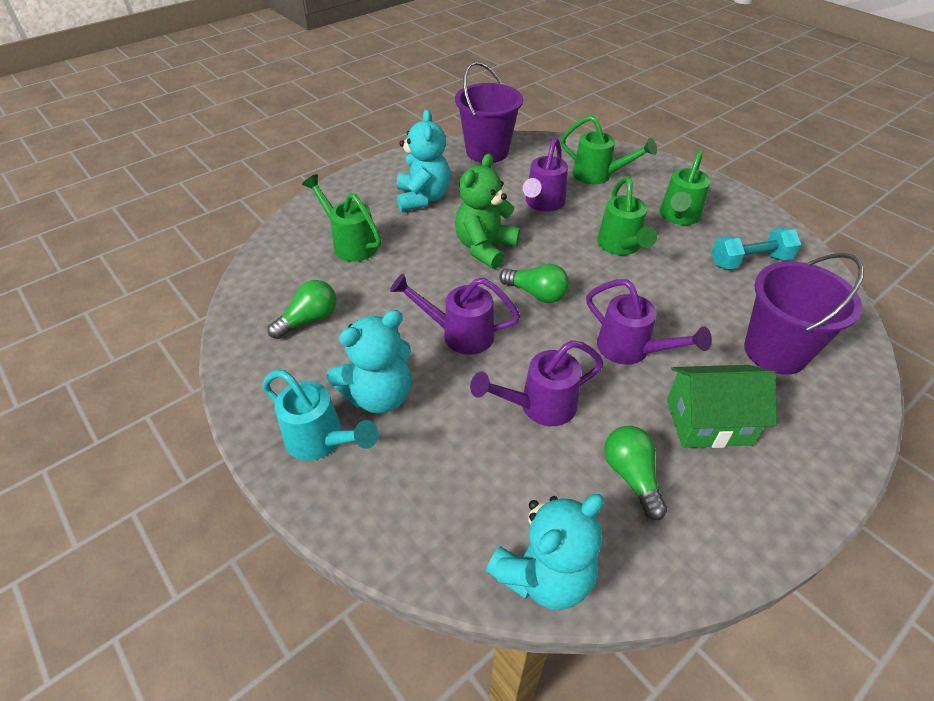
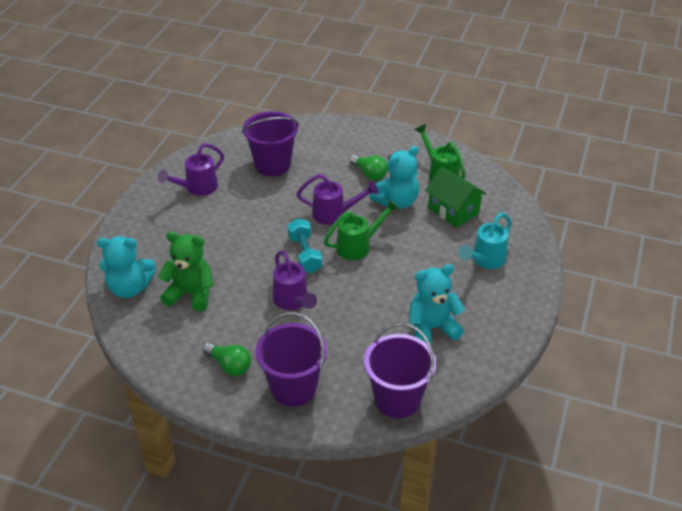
green light bulb: 3 -> 2
green watering can: 4 -> 2
purple bucket: 2 -> 3
purple watering can: 4 -> 3

